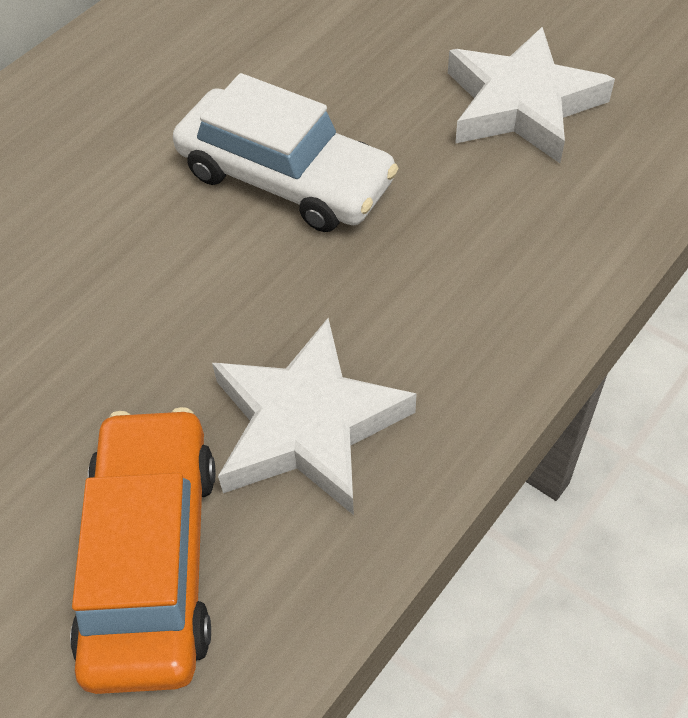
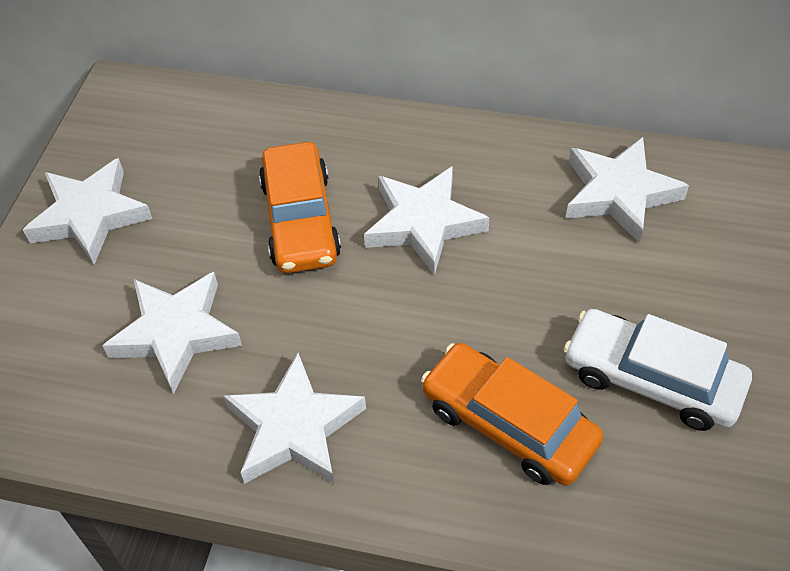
orange car: 1 -> 2
white star: 2 -> 5

